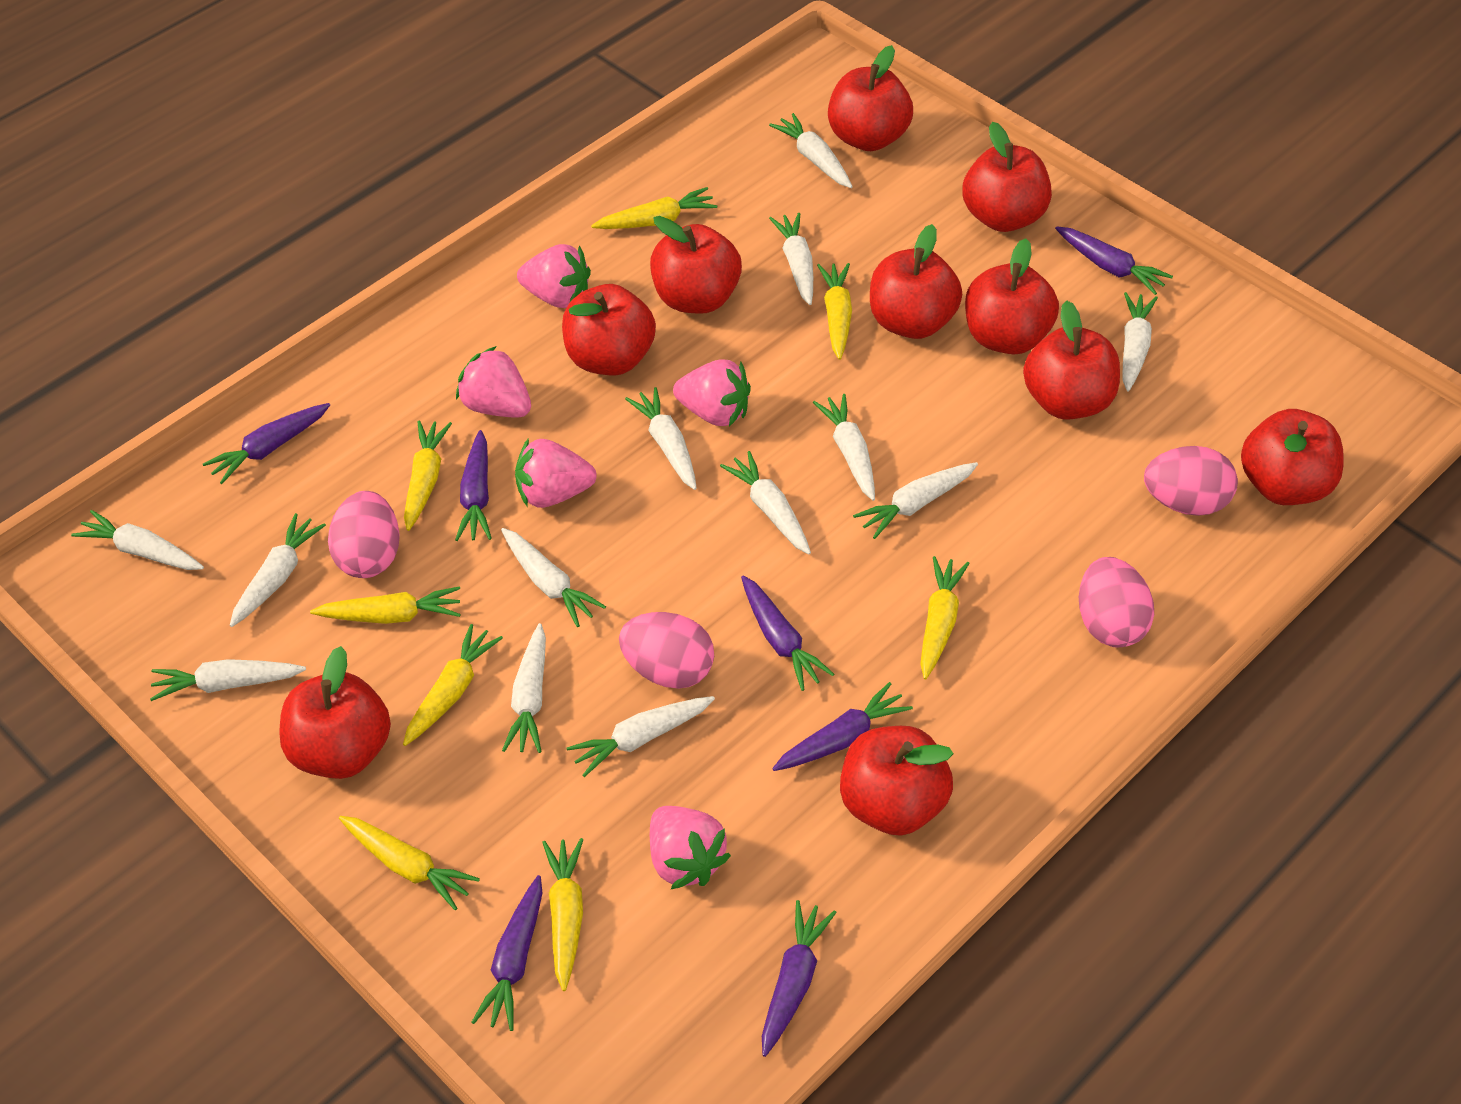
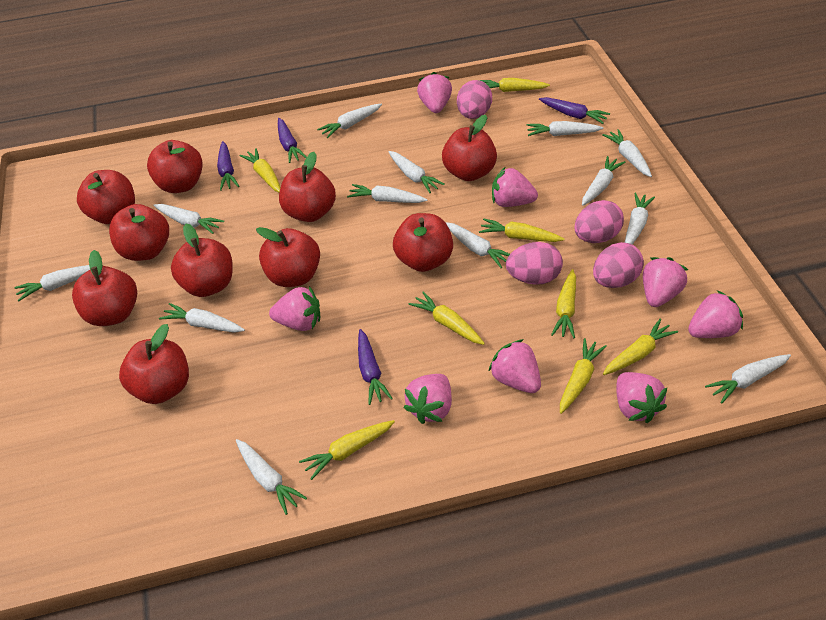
pink strawberry: 5 -> 8
purple carrot: 7 -> 4

